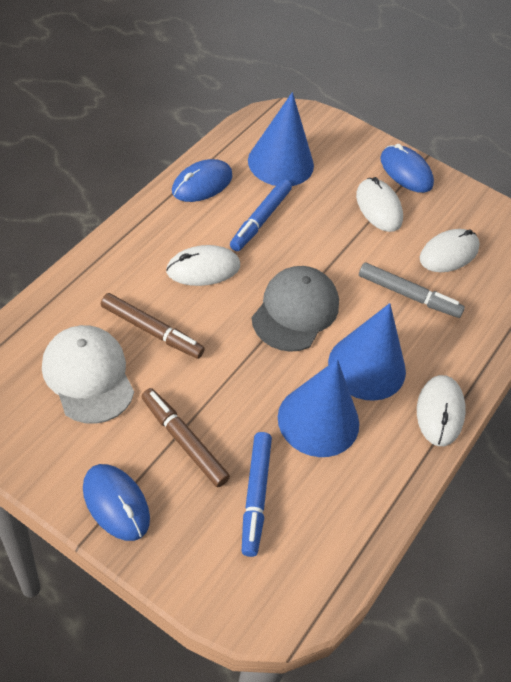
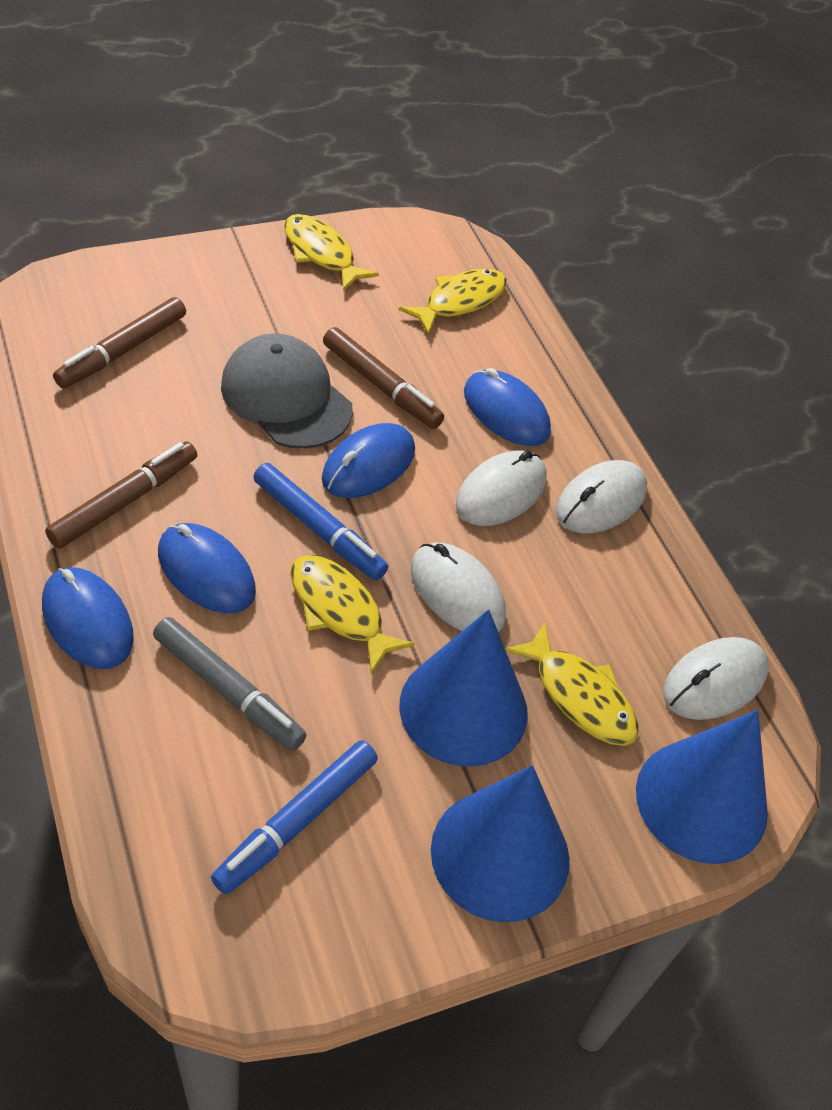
blue mouse: 3 -> 4
brown marker: 2 -> 3
white cap: 1 -> 0
yellow fish: 0 -> 4

